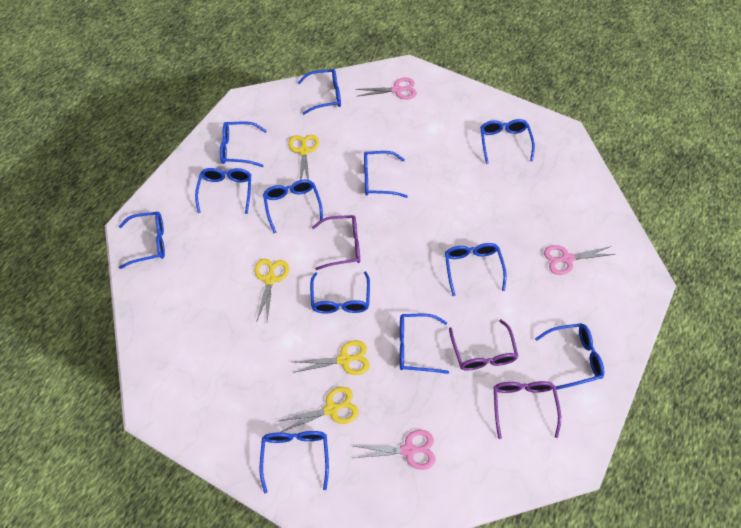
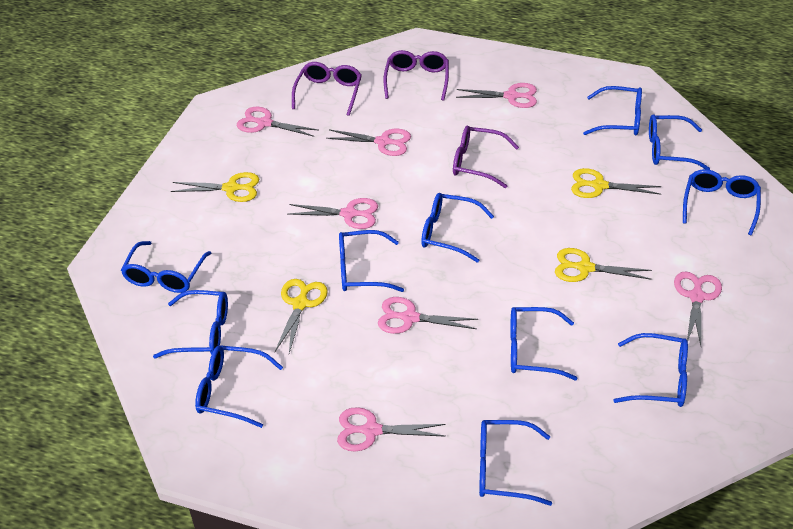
blue glasses: 12 -> 11
pink scissors: 3 -> 7

